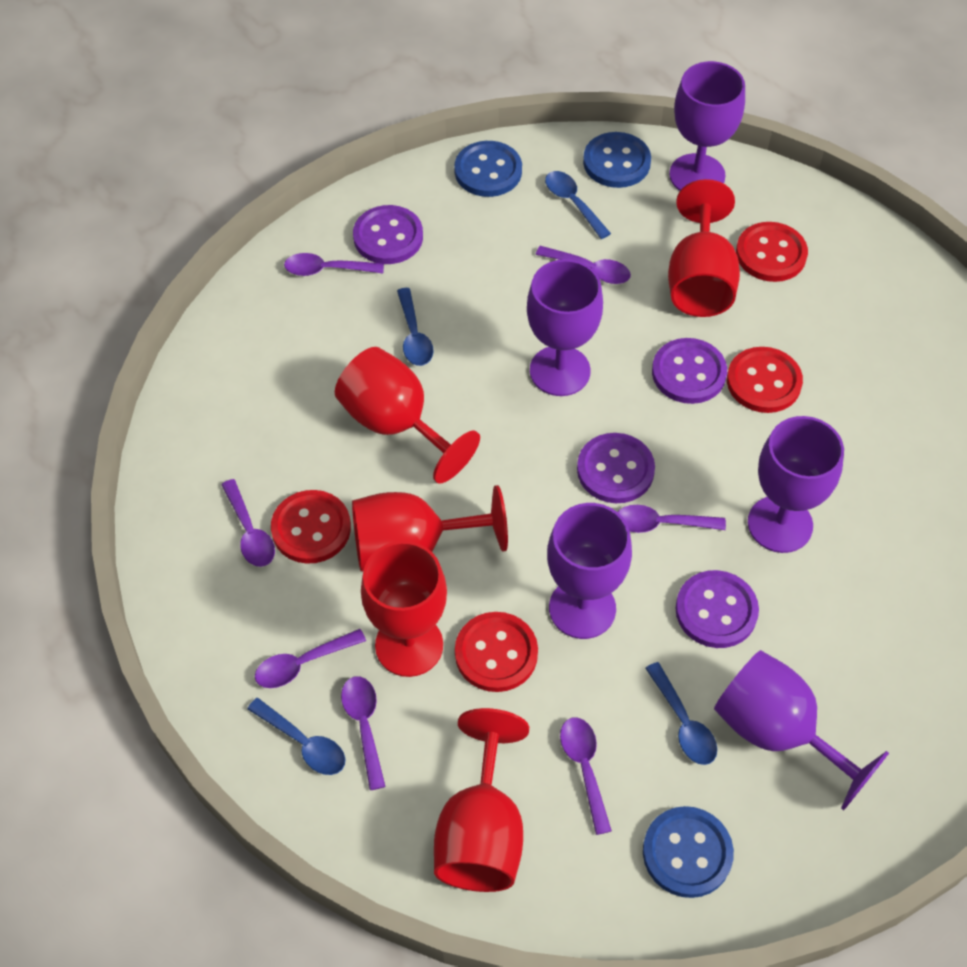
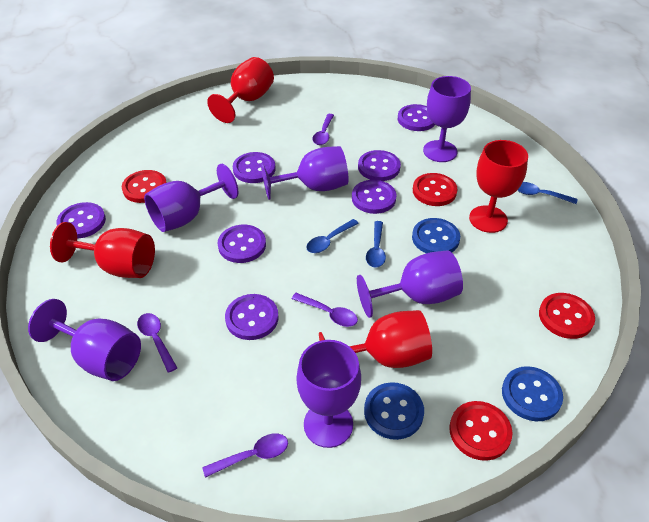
blue spoon: 4 -> 3
purple button: 4 -> 7
purple goblet: 5 -> 6
purple spoon: 7 -> 4
red goblet: 5 -> 4

